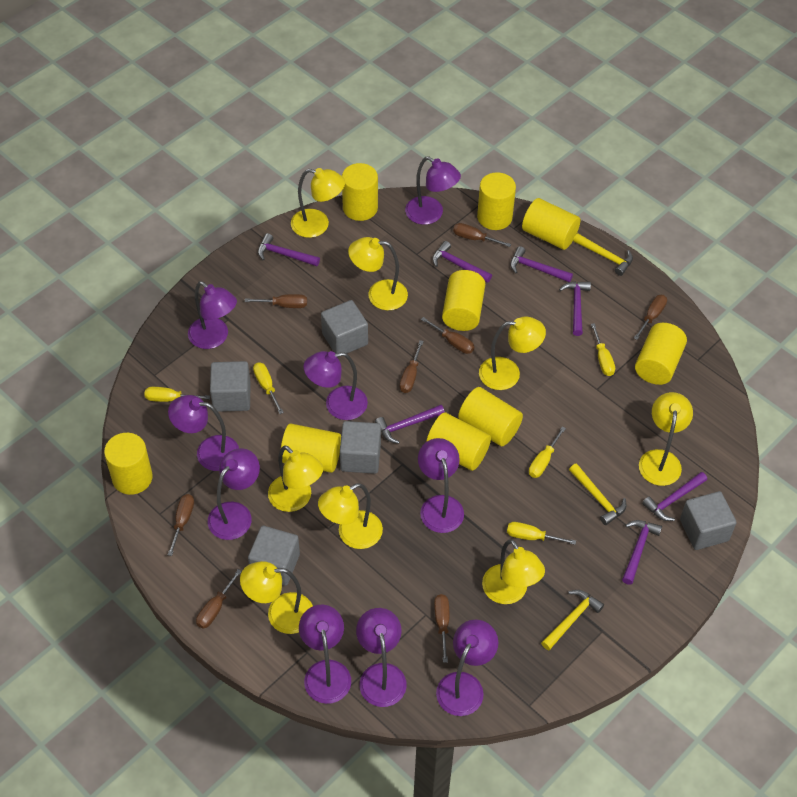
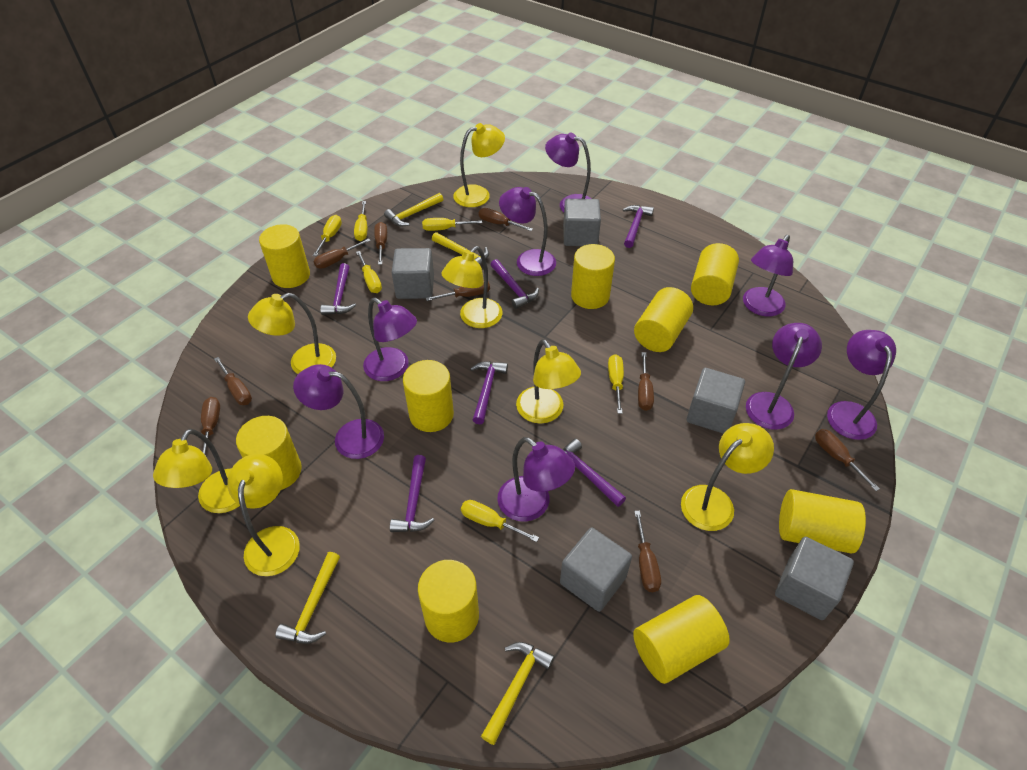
brown screwdriver: 8 -> 9
purple hammer: 7 -> 6
purple lamp: 9 -> 8
yellow hammer: 3 -> 4
yellow lamp: 8 -> 7
yellow screwdriver: 5 -> 6

